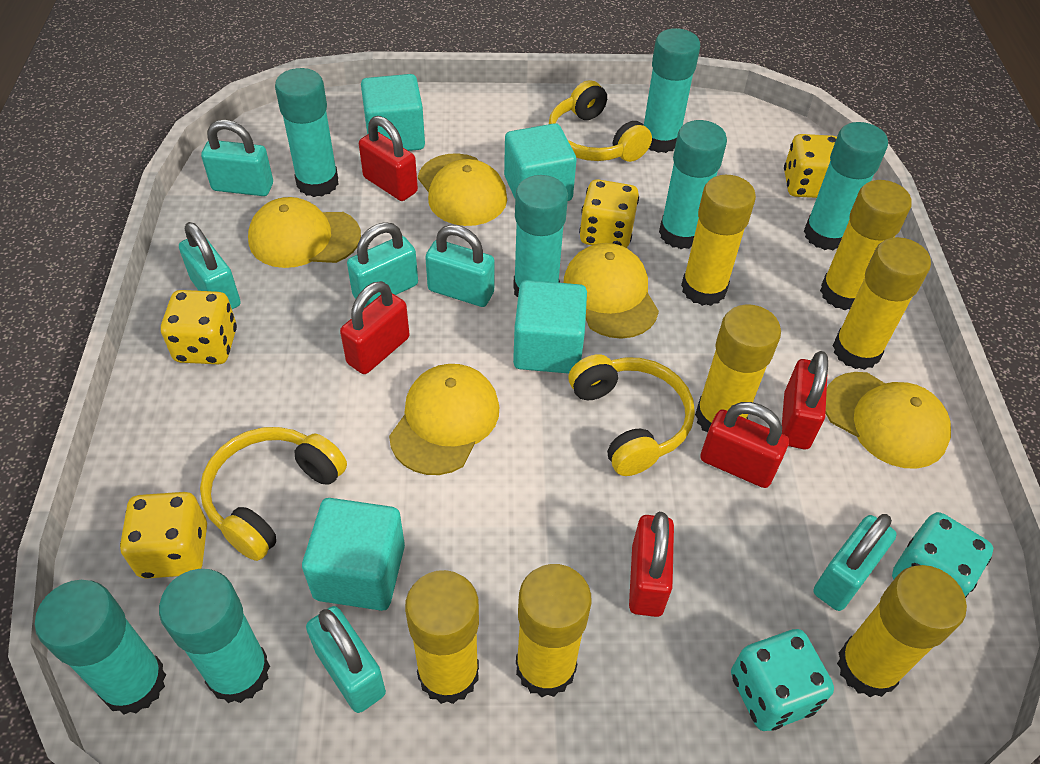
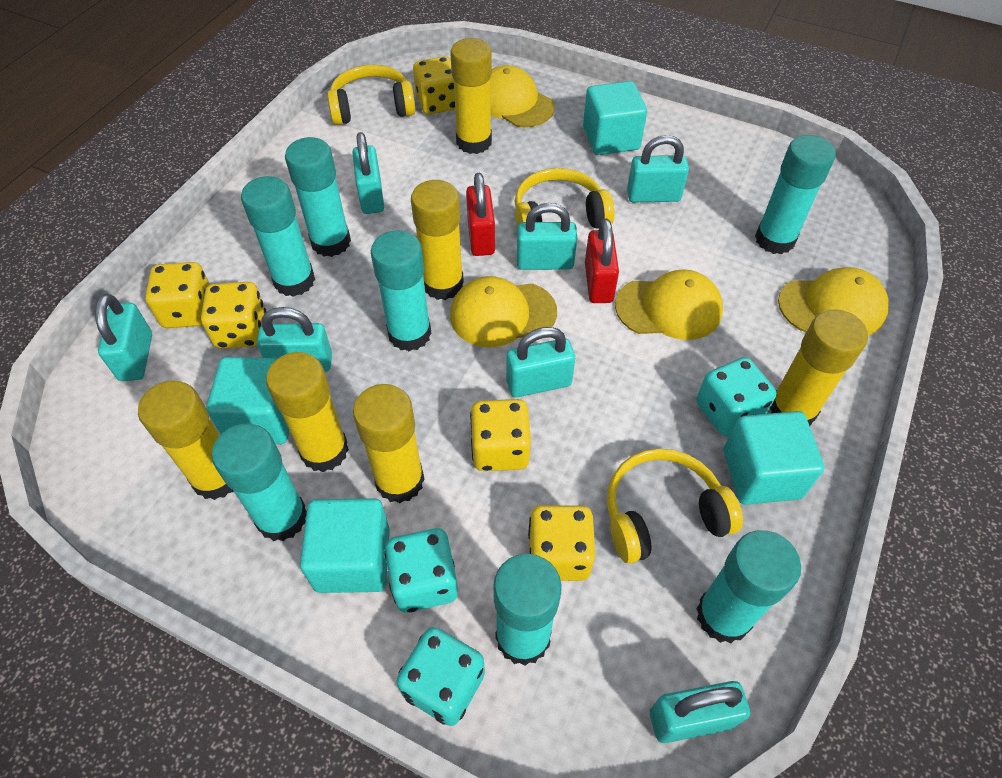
red padlock: 5 -> 2
turquoise dice: 2 -> 3
turquoise padlock: 6 -> 7
yellow cap: 5 -> 4
yellow dice: 4 -> 5
yellow glue stick: 7 -> 6

